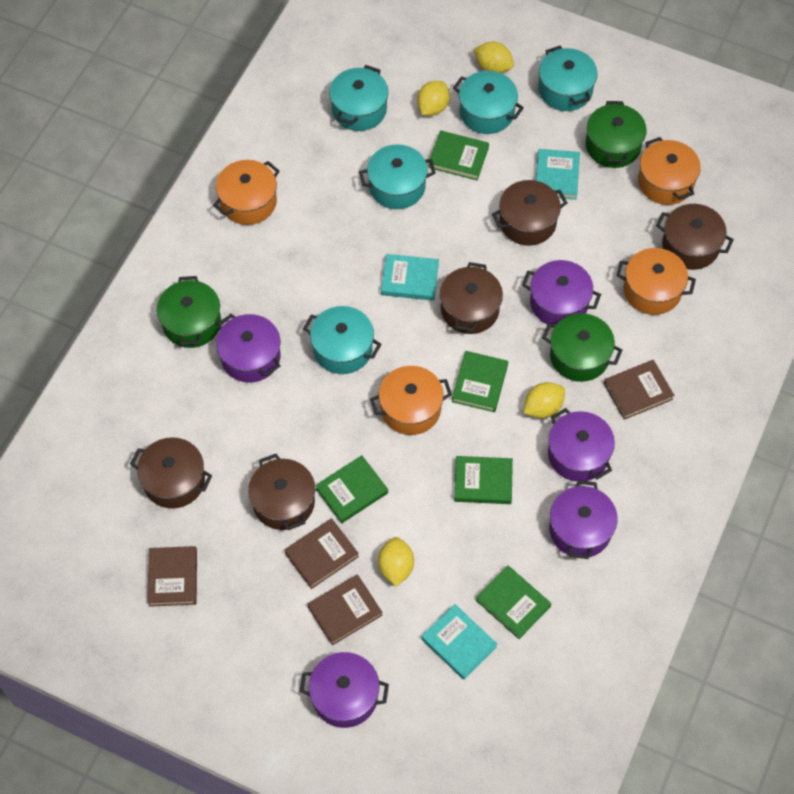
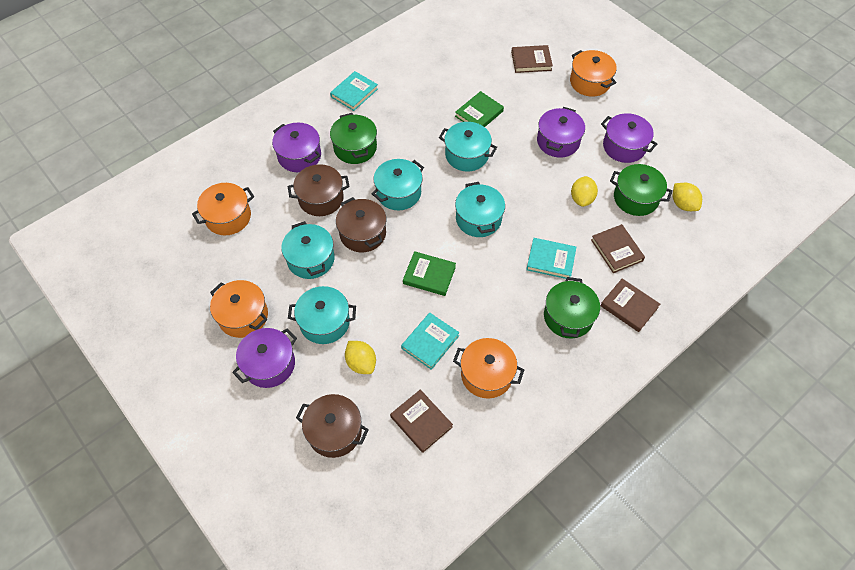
brown pot: 5 -> 3
green book: 5 -> 2
purple pot: 5 -> 4
yellow lemon: 4 -> 3

